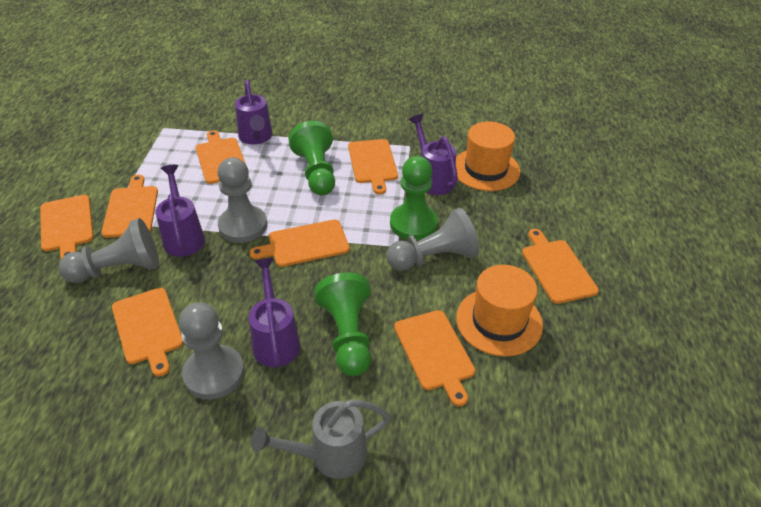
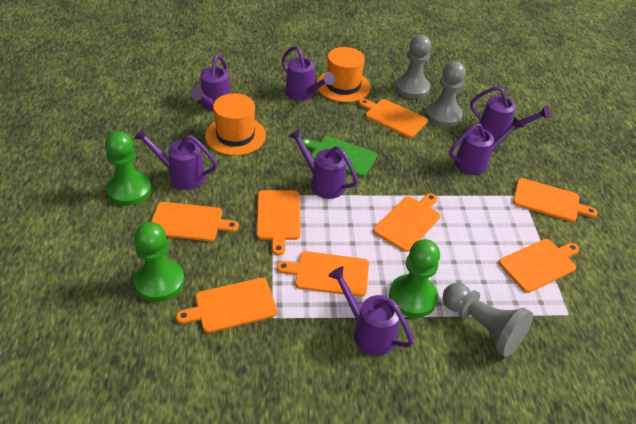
green cutting board: 0 -> 1
grey pawn: 4 -> 3
grey watering can: 1 -> 0
purple watering can: 4 -> 7

